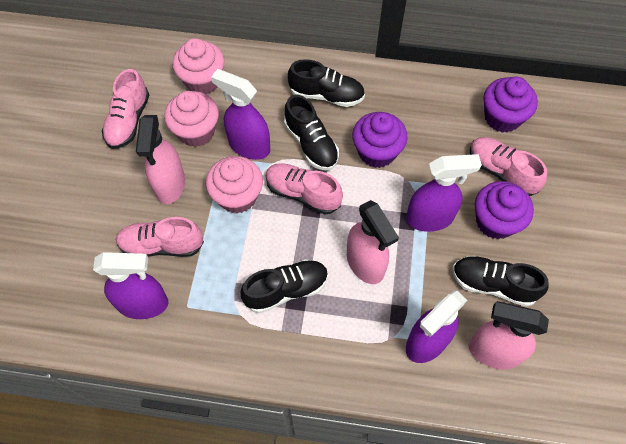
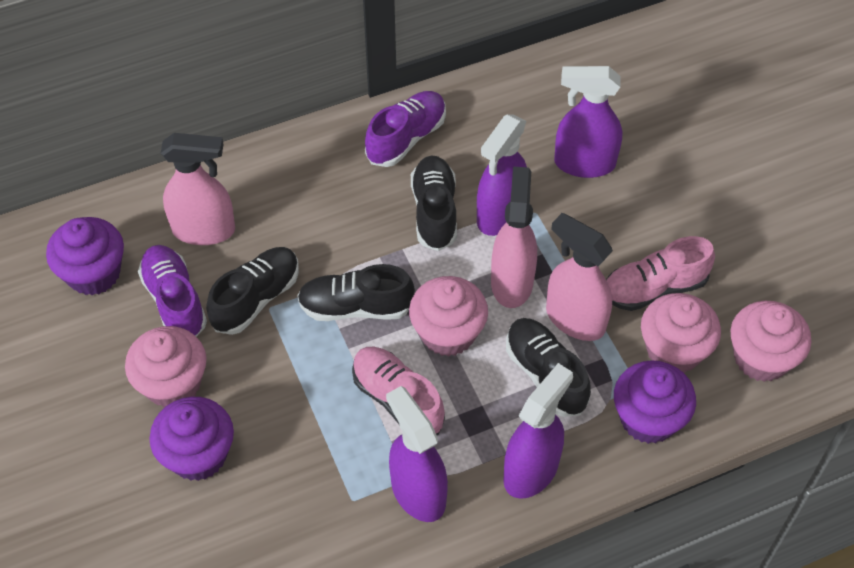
pink cupcake: 3 -> 4
pink shoe: 4 -> 2
purple shoe: 0 -> 2

